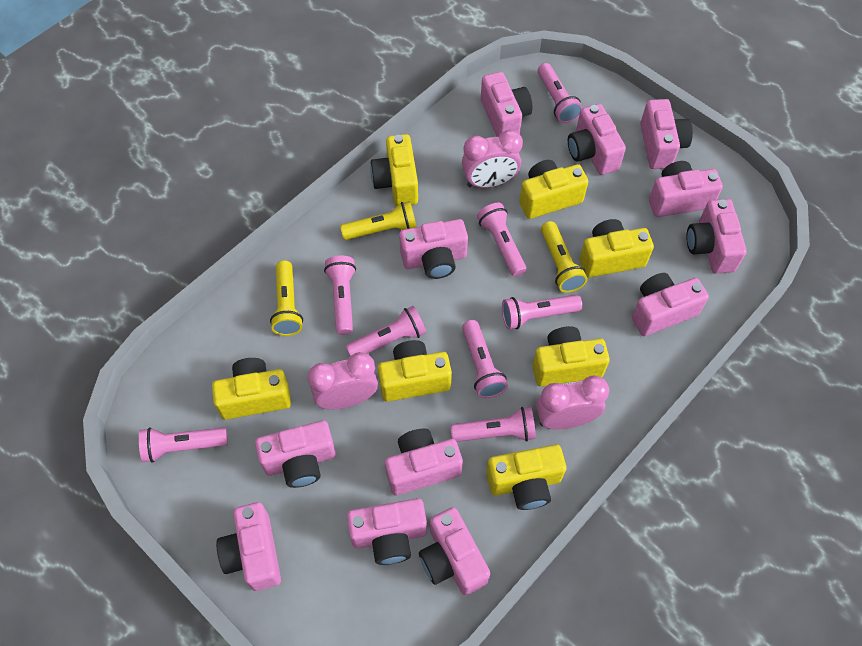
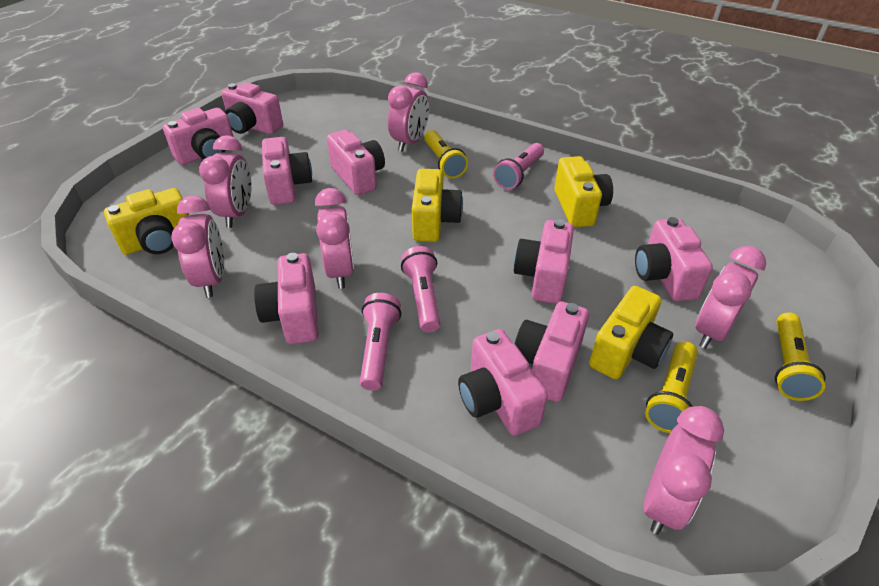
pink camera: 12 -> 9
pink clock: 3 -> 6
pink flashlight: 8 -> 3
yellow camera: 7 -> 4

